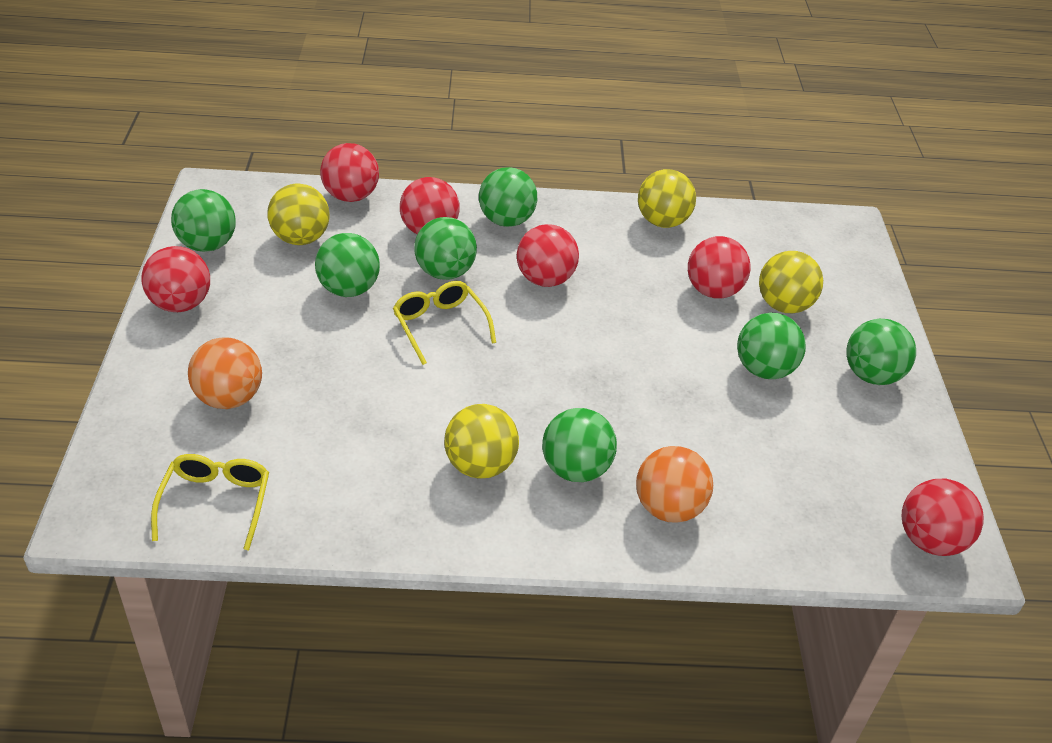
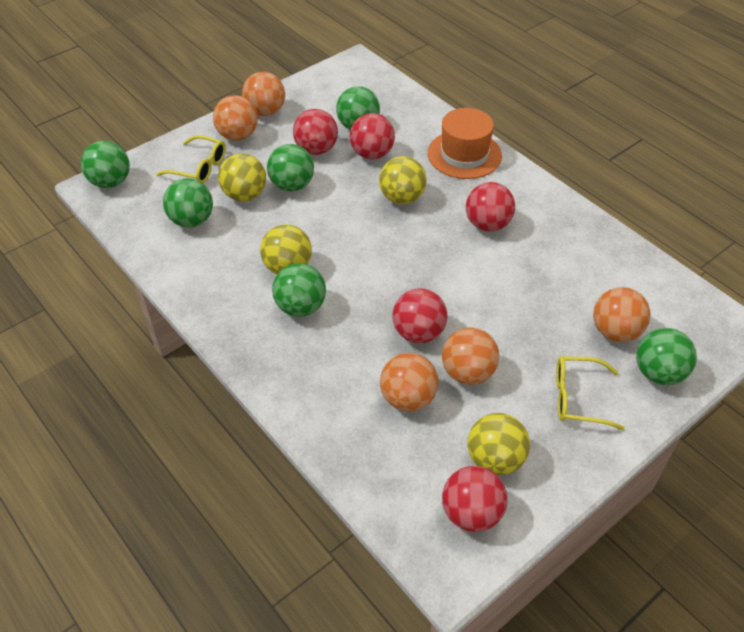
green ball: 7 -> 6
orange ball: 2 -> 5
orange hat: 0 -> 1
red ball: 6 -> 5

